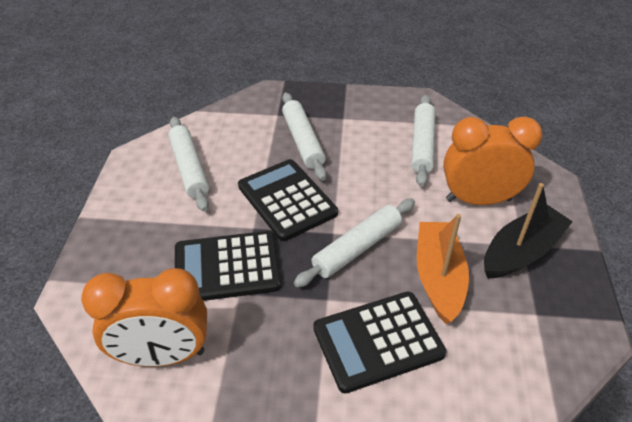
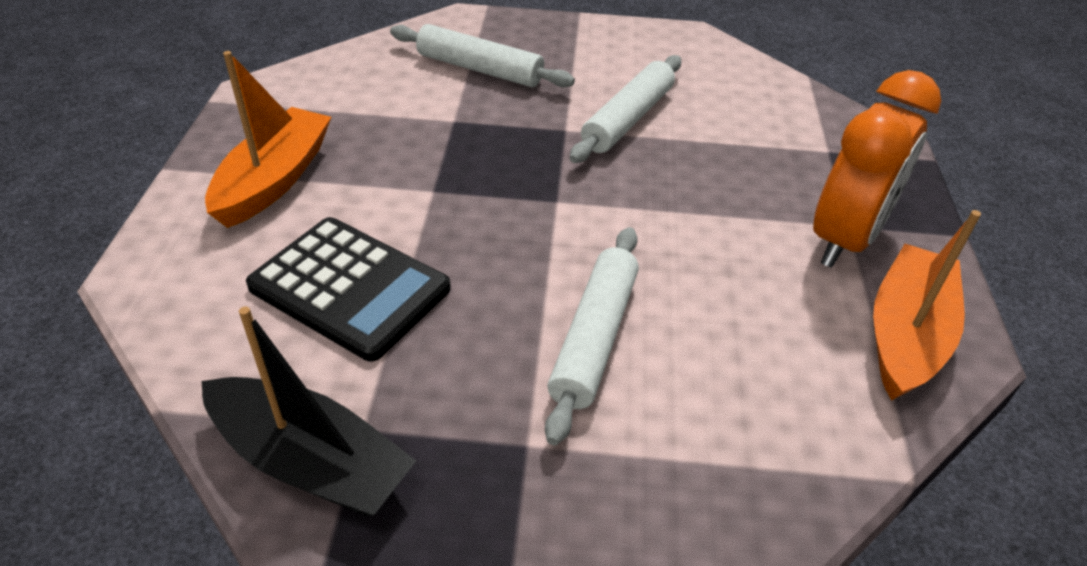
black calculator: 3 -> 1
orange boat: 1 -> 2
orange clock: 2 -> 1
white rolling pin: 4 -> 3

